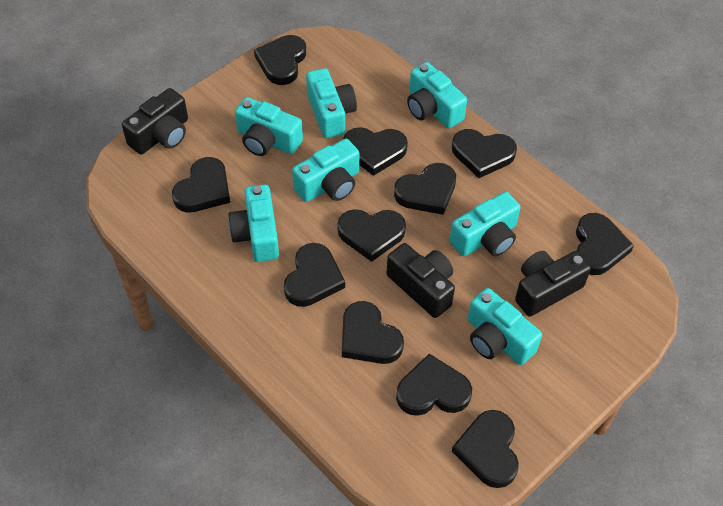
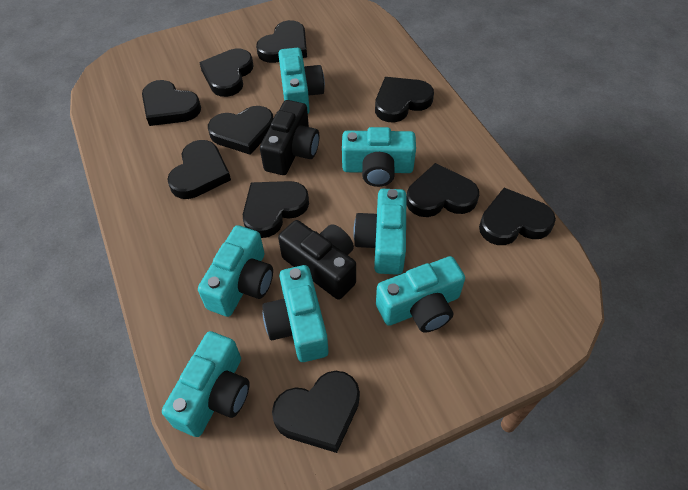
black camera: 3 -> 2
black heart: 11 -> 10

